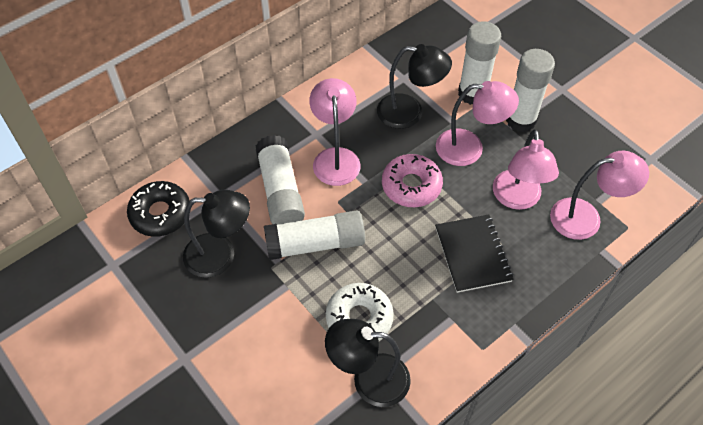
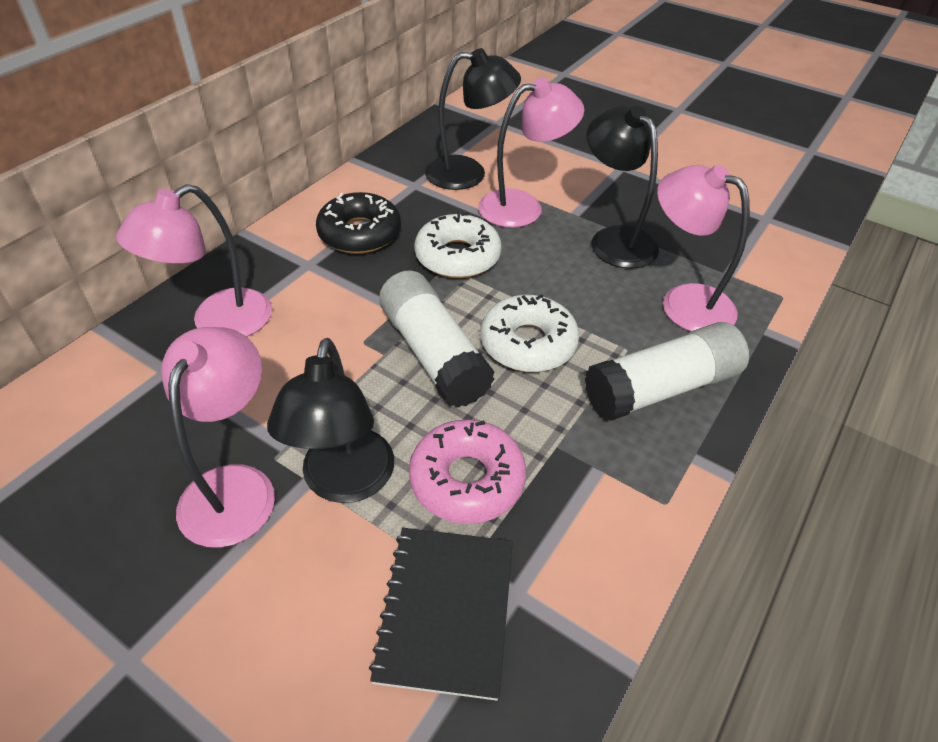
white donut: 1 -> 2
white glue stick: 4 -> 2

